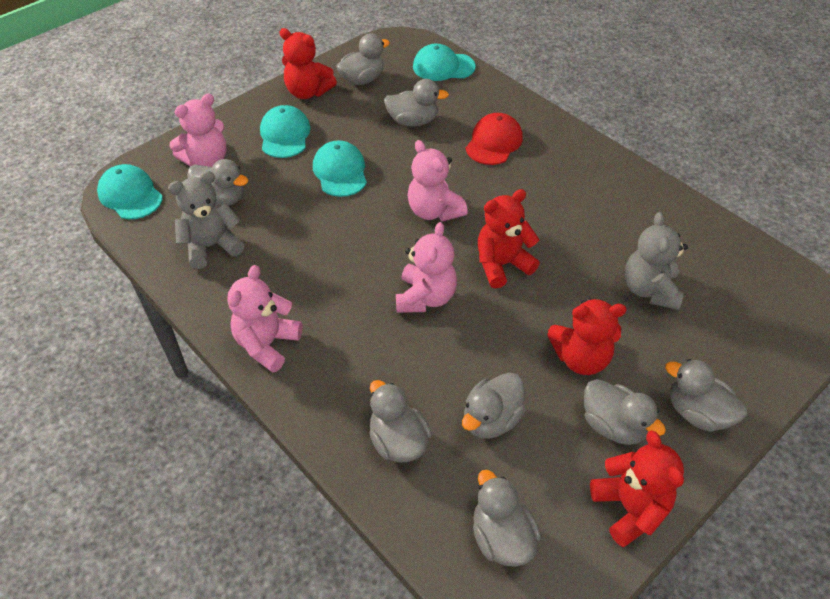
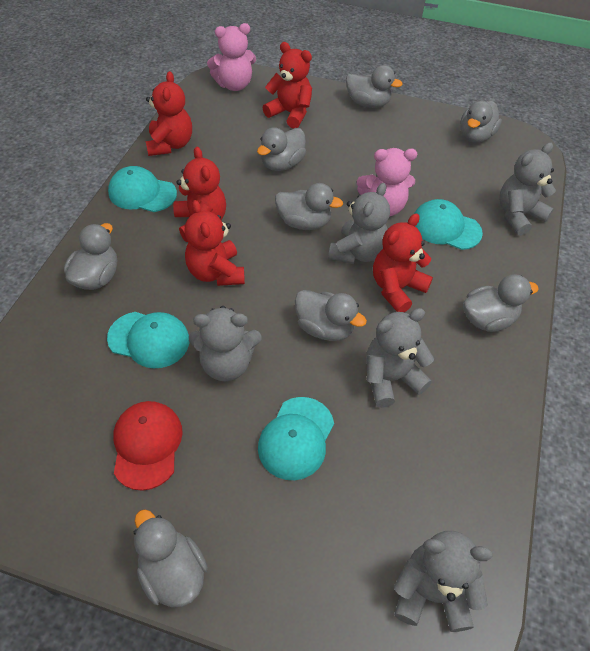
grey teddy bear: 2 -> 5
pink teddy bear: 4 -> 2
red teddy bear: 4 -> 5

